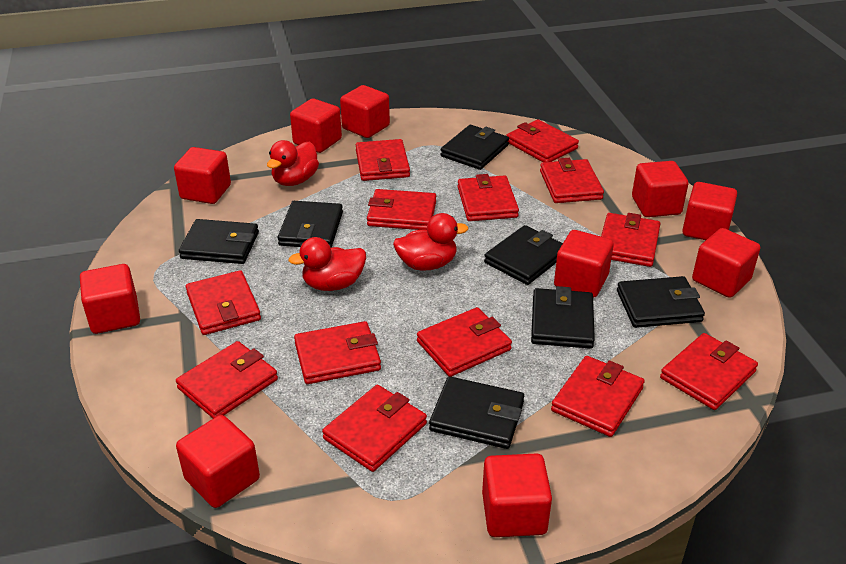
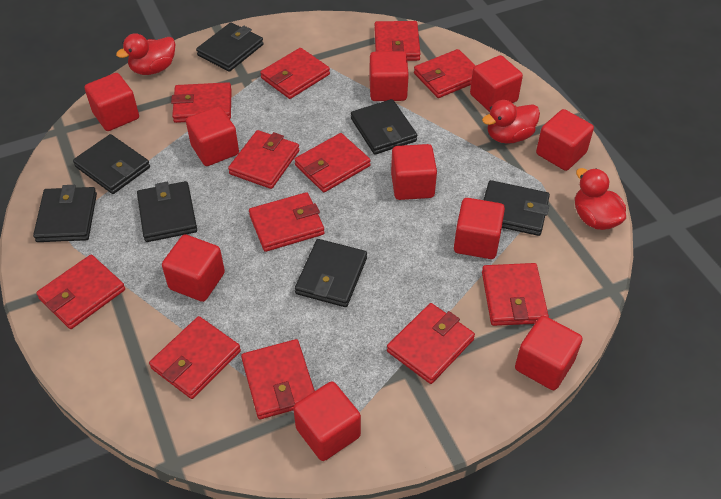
red wallet: 13 -> 12

